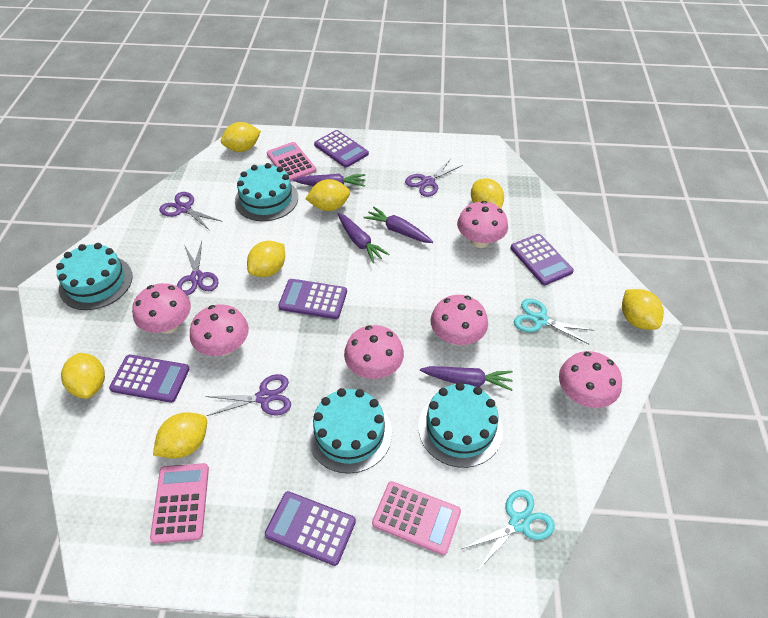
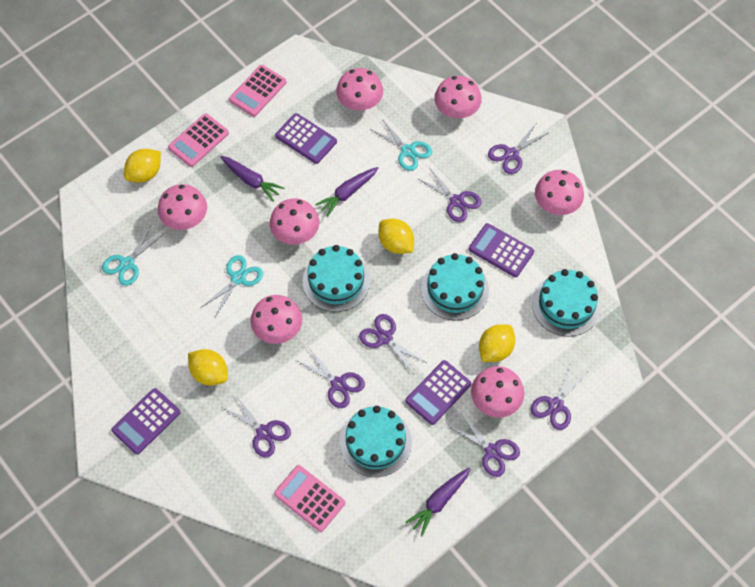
pink mushroom: 6 -> 7
purple calculator: 5 -> 4
purple carrot: 4 -> 3
purple scissors: 4 -> 7
turquoise scissors: 2 -> 3
yellow lemon: 7 -> 4

